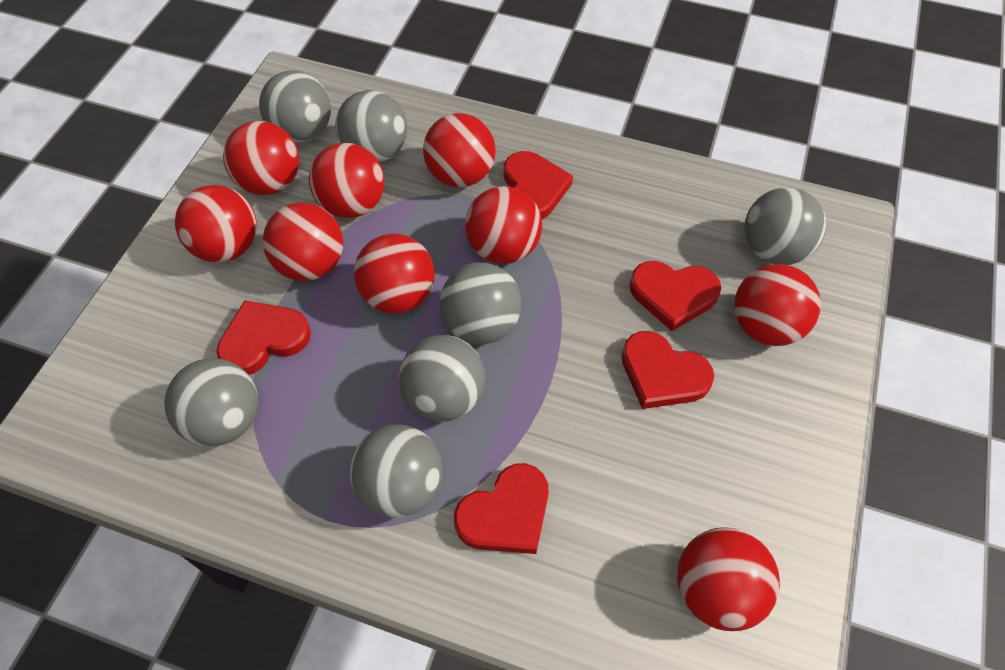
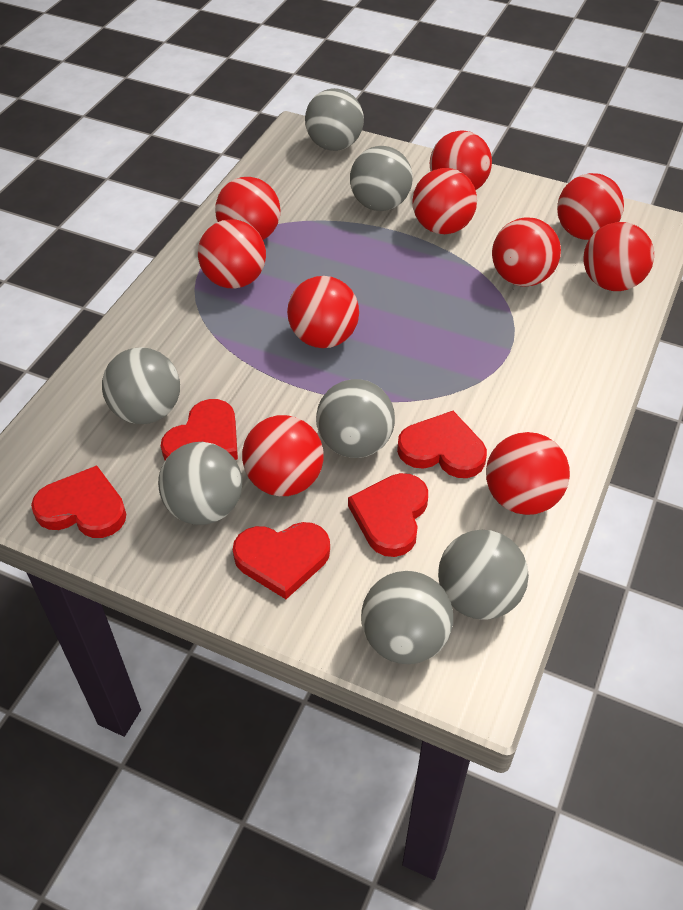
red ball: 9 -> 10

